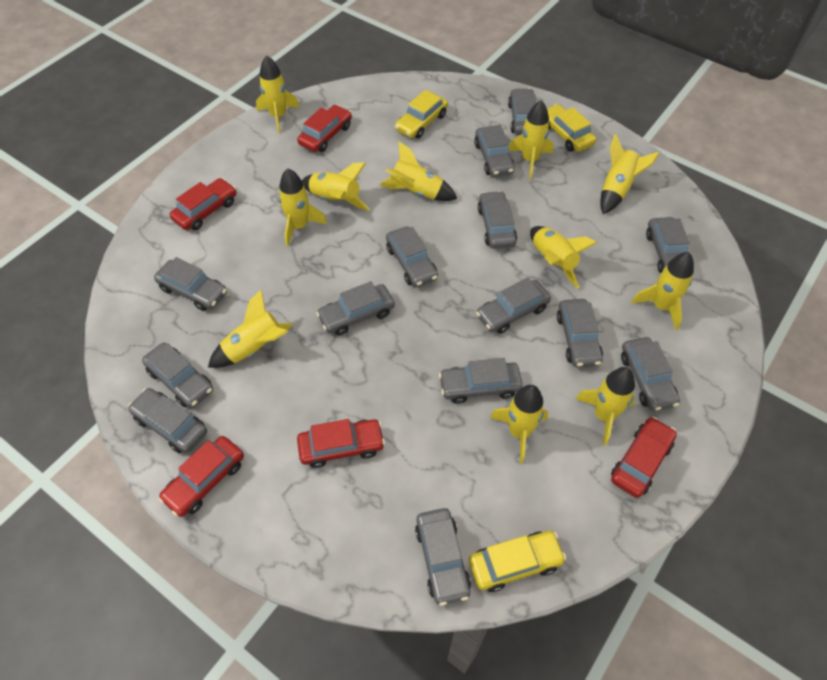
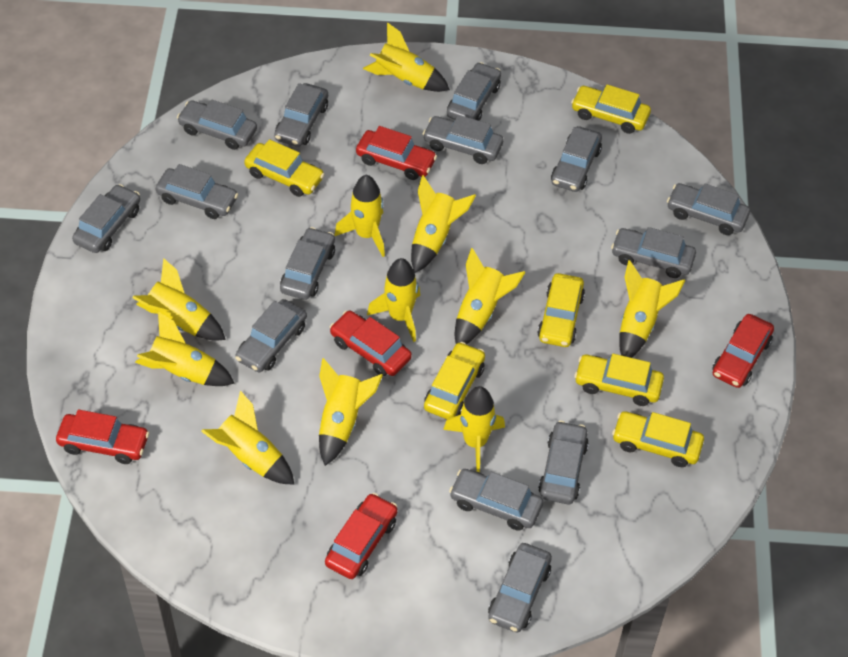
yellow car: 3 -> 6

